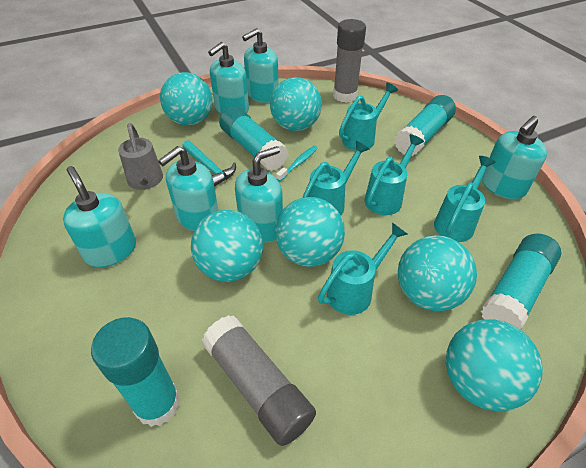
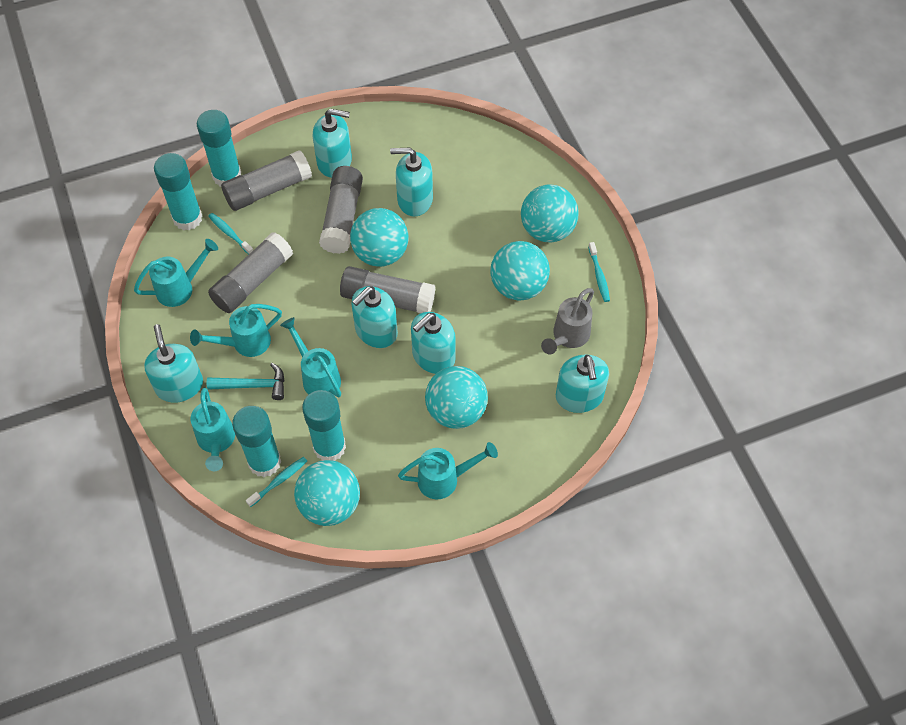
grey glue stick: 2 -> 4
turquoise ball: 6 -> 5
turquoise toothbrush: 1 -> 3

